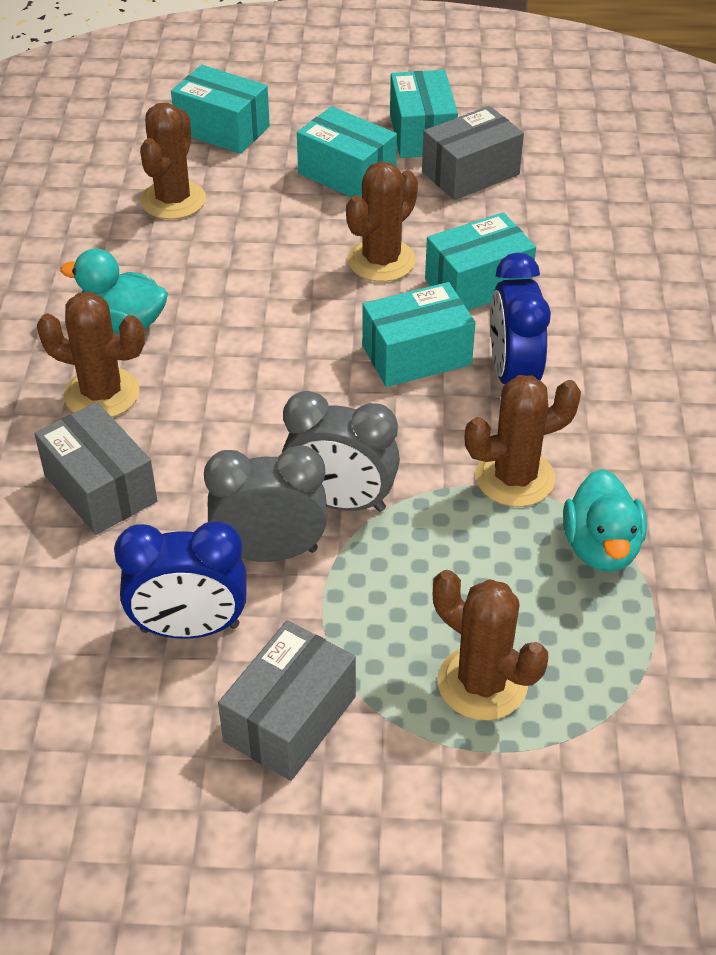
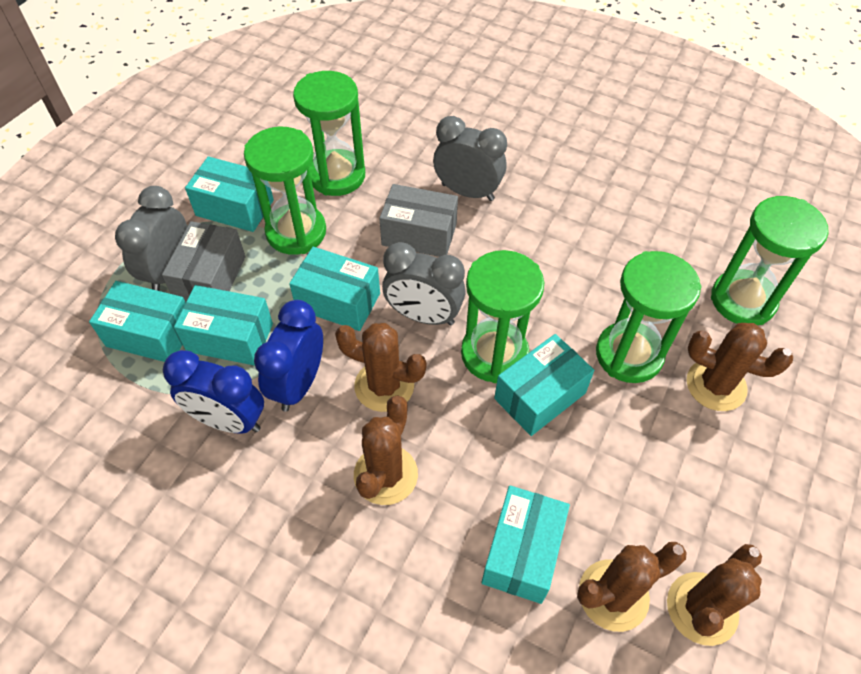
green hourglass: 0 -> 5
grey box: 3 -> 2
grey clock: 2 -> 3
turquoise box: 5 -> 6
turquoise duck: 2 -> 0

